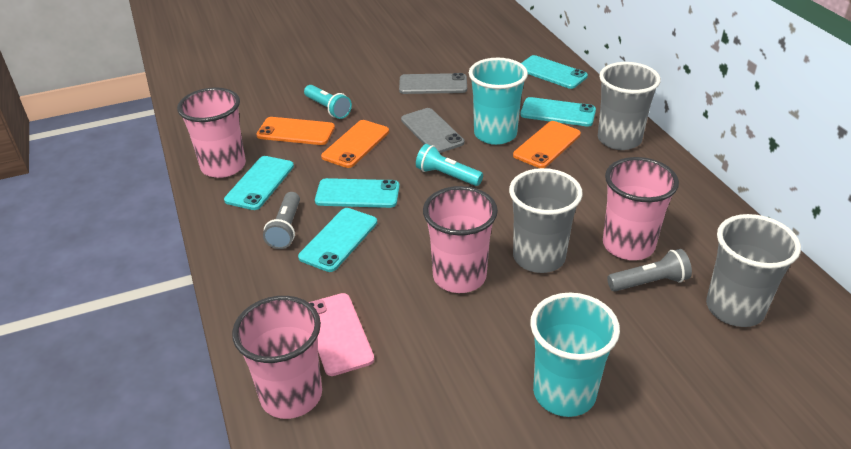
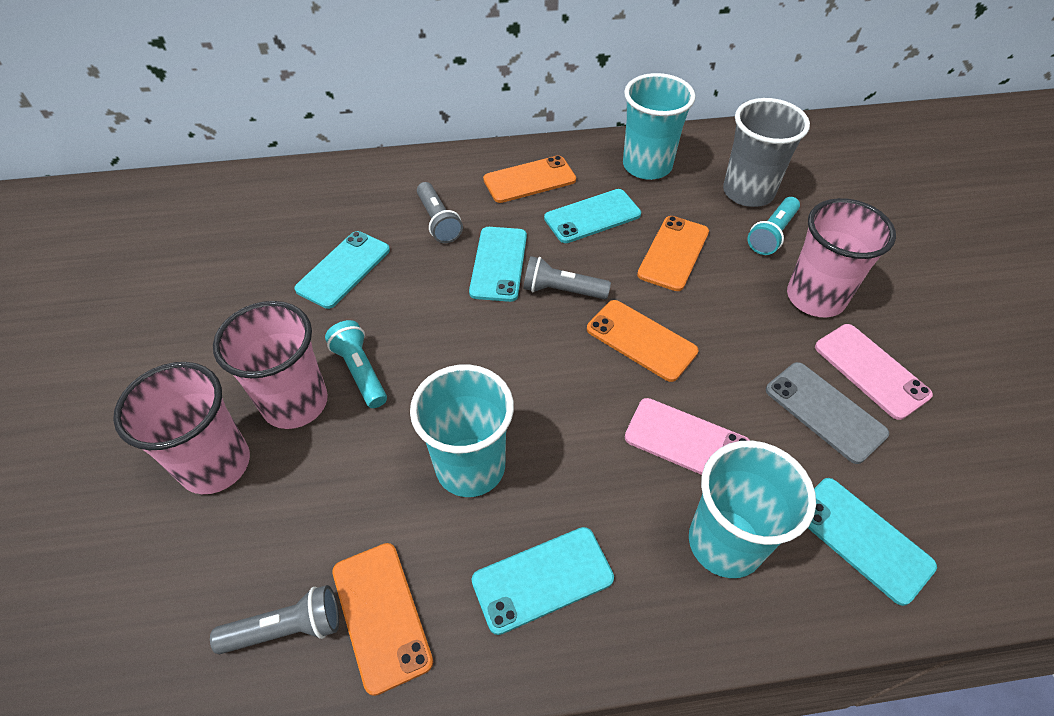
grey cup: 3 -> 1
grey flashlight: 2 -> 3
grey phone: 2 -> 1
orange phone: 3 -> 4
pink cup: 4 -> 3
pink phone: 1 -> 2
turquoise cup: 2 -> 3

